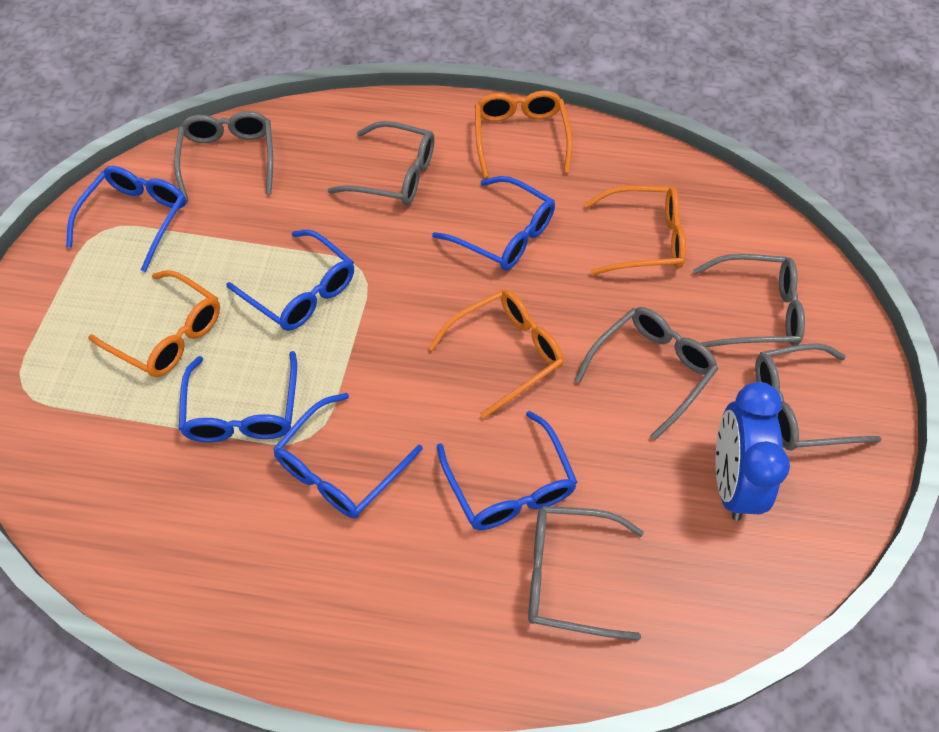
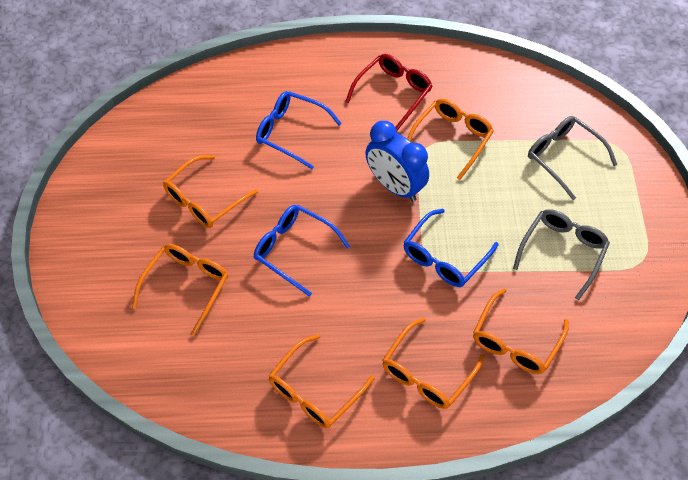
blue glasses: 6 -> 3
grey glasses: 6 -> 2
orange glasses: 4 -> 6
red glasses: 0 -> 1

